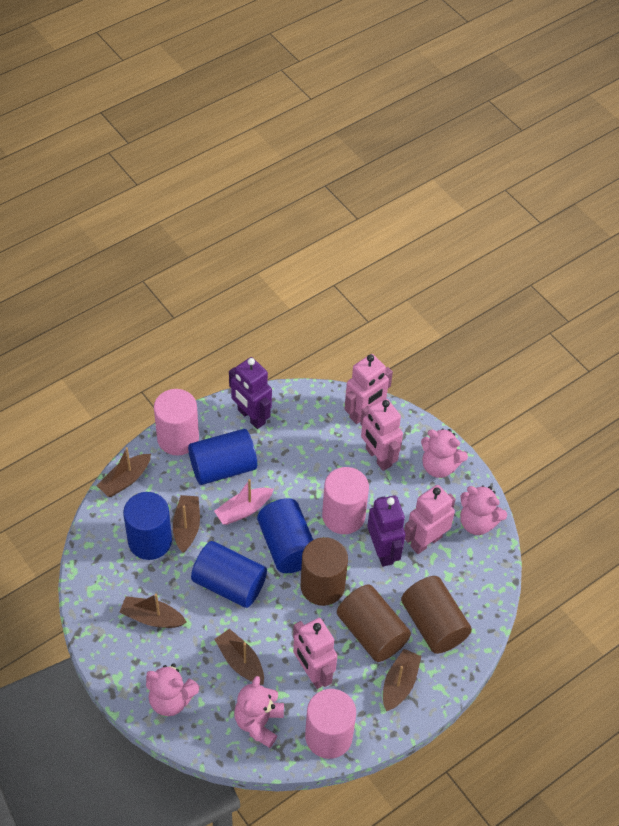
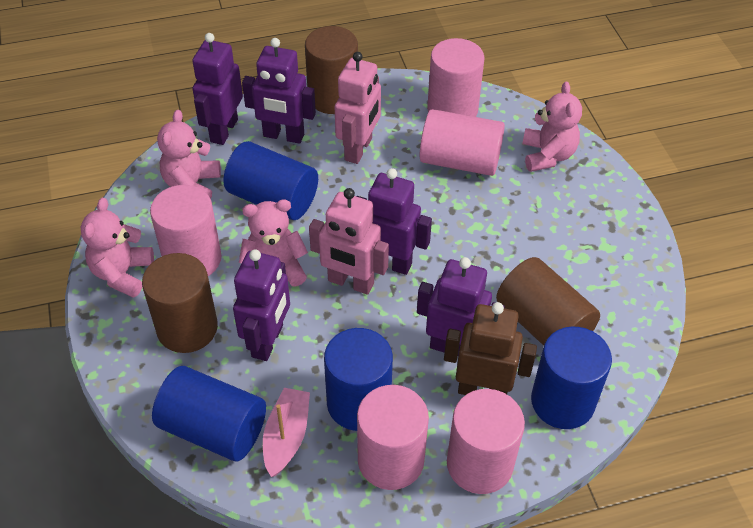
brown boat: 5 -> 0
brown robot: 0 -> 1
pink cylinder: 3 -> 5
pink robot: 4 -> 2
purple robot: 2 -> 5

